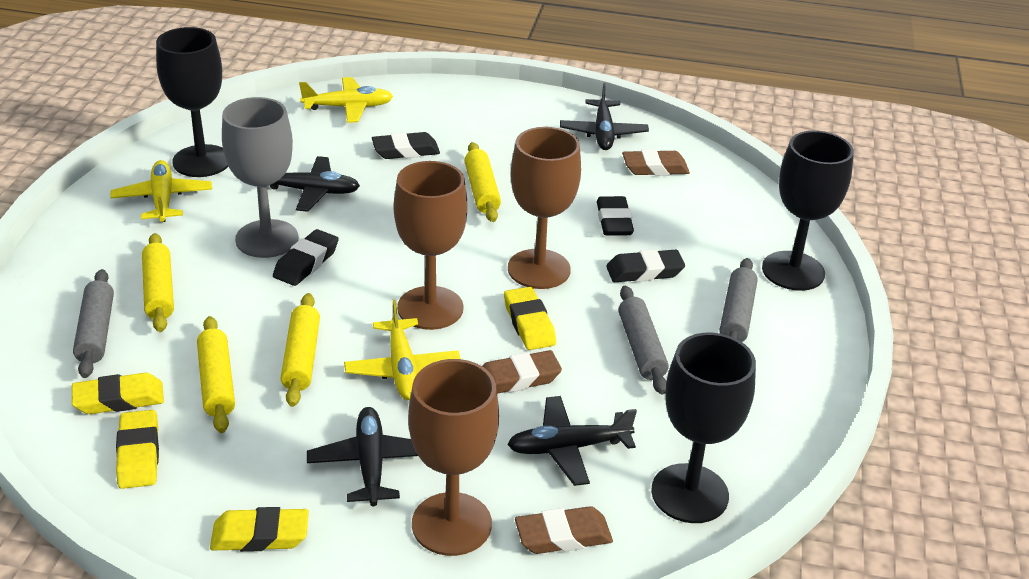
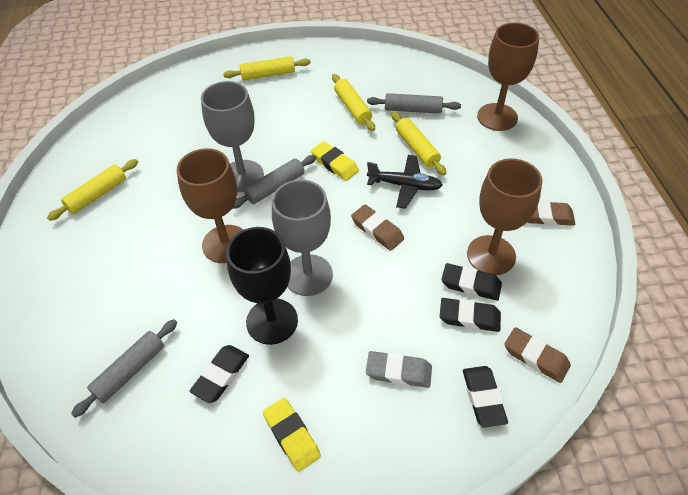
black goblet: 3 -> 1
black plane: 4 -> 1
grey eraser: 0 -> 1
grey goblet: 1 -> 2
yellow eraser: 4 -> 2
yellow plane: 3 -> 0

